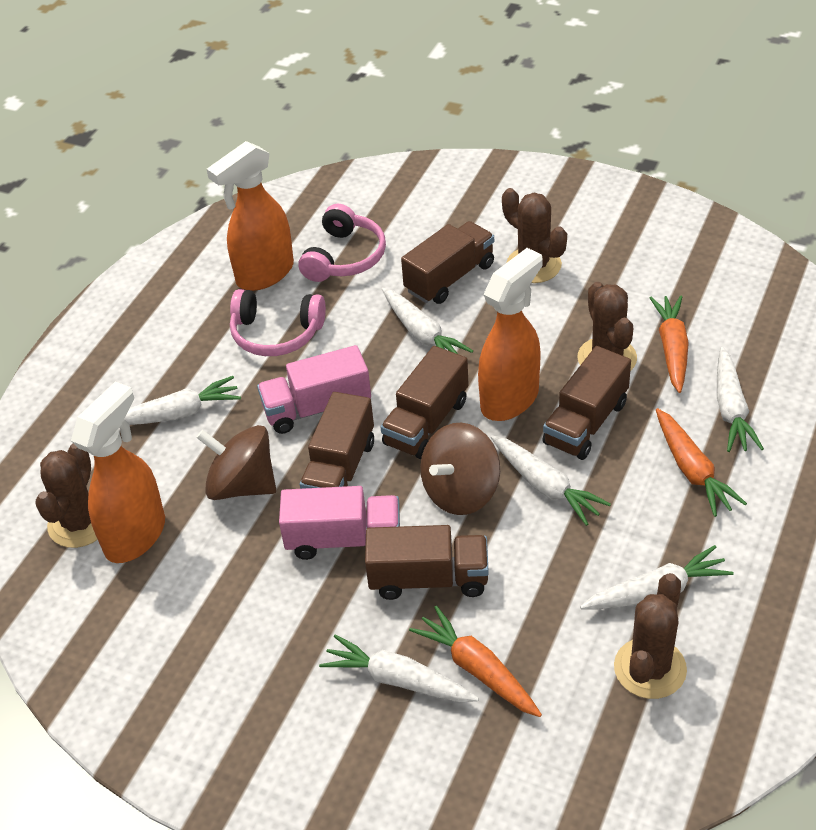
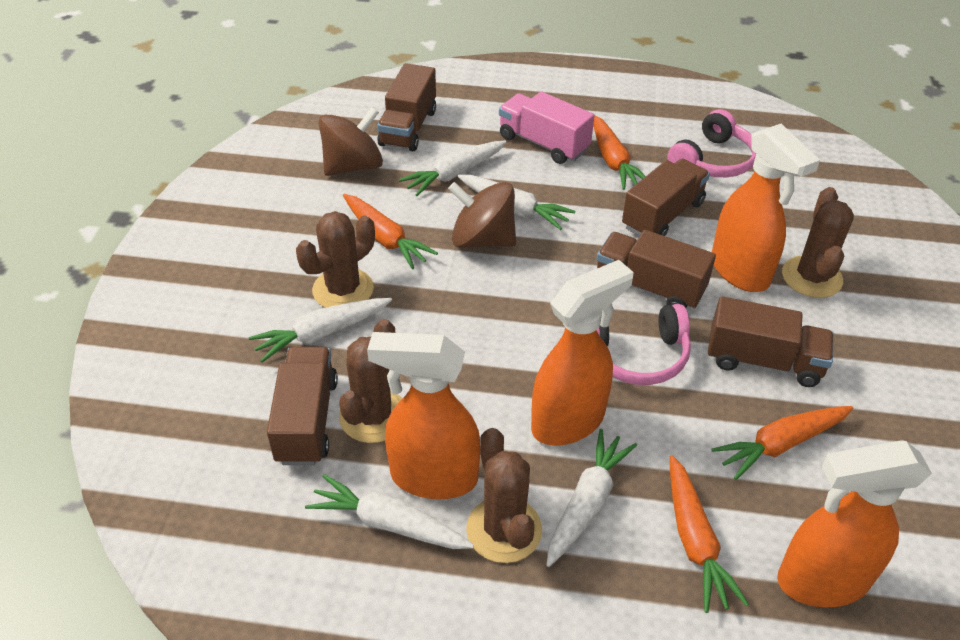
orange carrot: 3 -> 4
orange spray bottle: 3 -> 4
pink truck: 2 -> 1
white carrot: 6 -> 5

